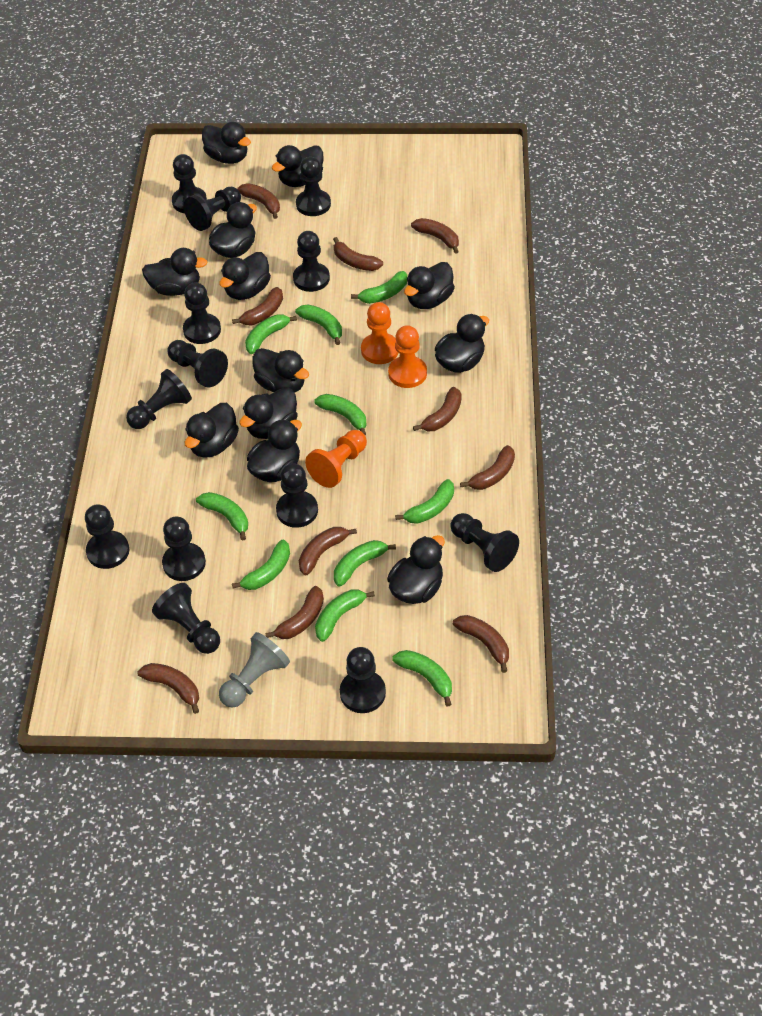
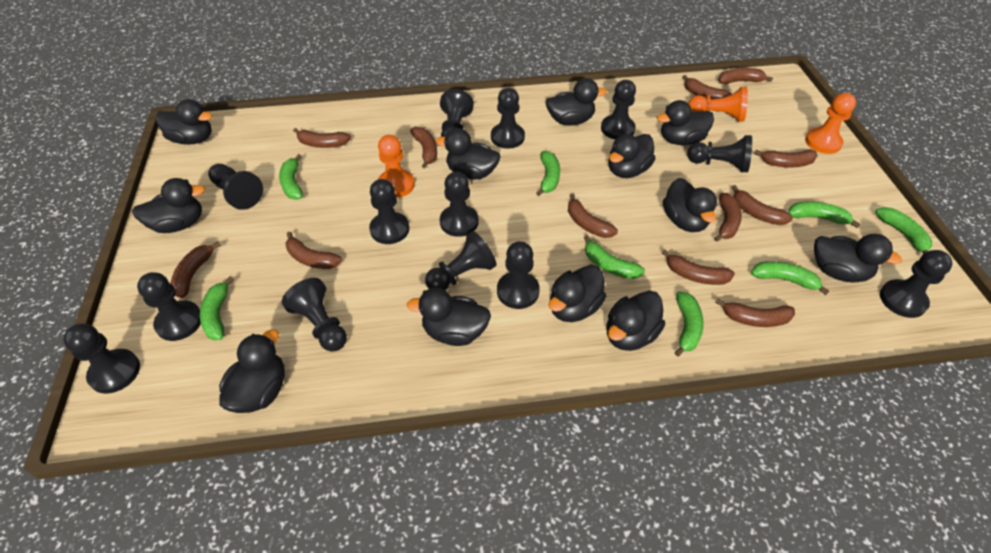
brown banana: 10 -> 12
green banana: 10 -> 8
grey pawn: 1 -> 0

